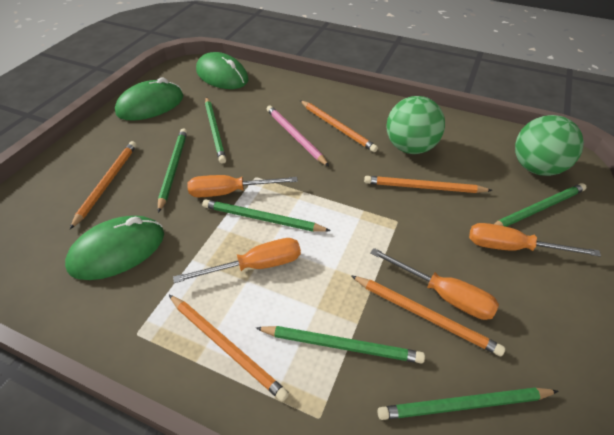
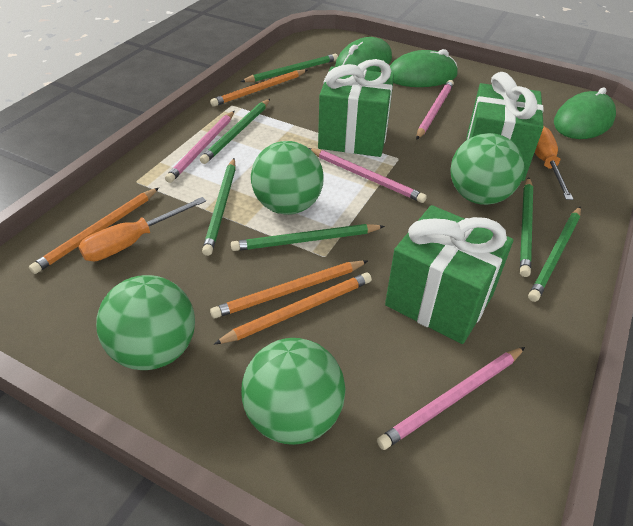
green ball: 2 -> 4
green gift: 0 -> 3
orange pencil: 5 -> 4
orange screwdriver: 4 -> 2
pink pencil: 1 -> 4

